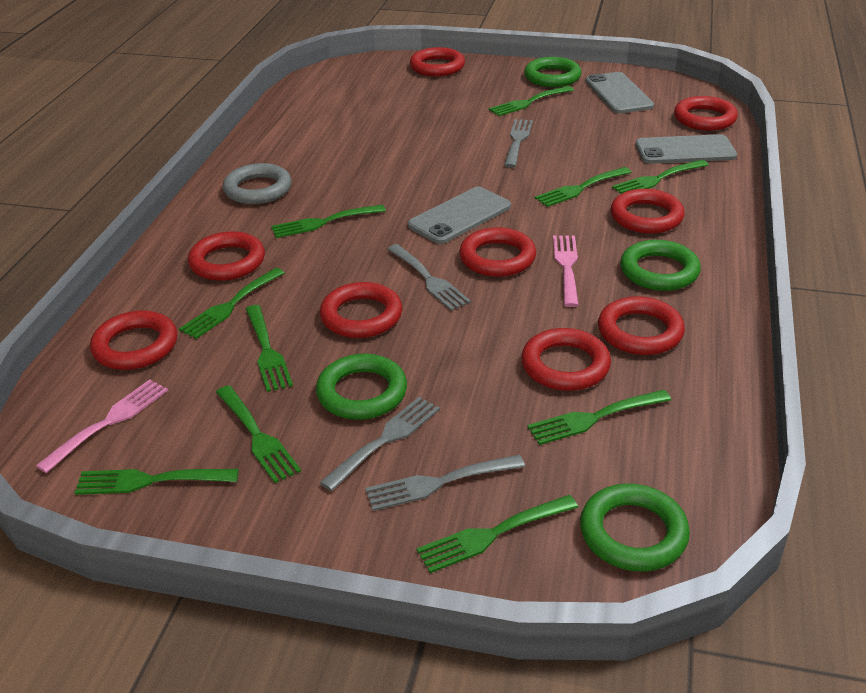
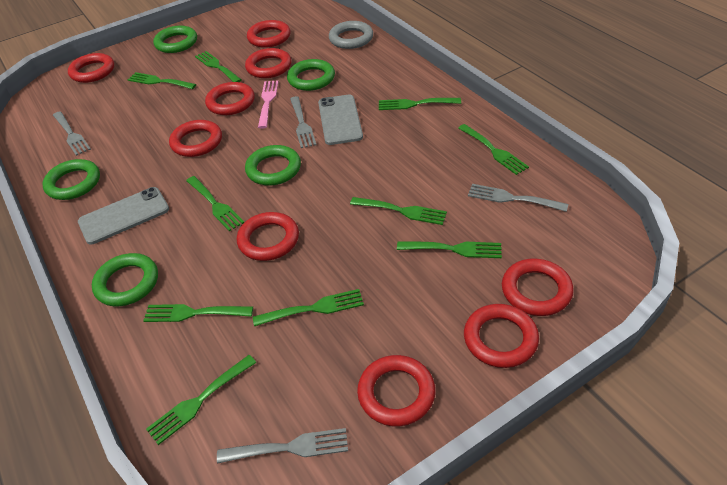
green ring: 4 -> 5
grey phone: 3 -> 2
pink fork: 2 -> 1

